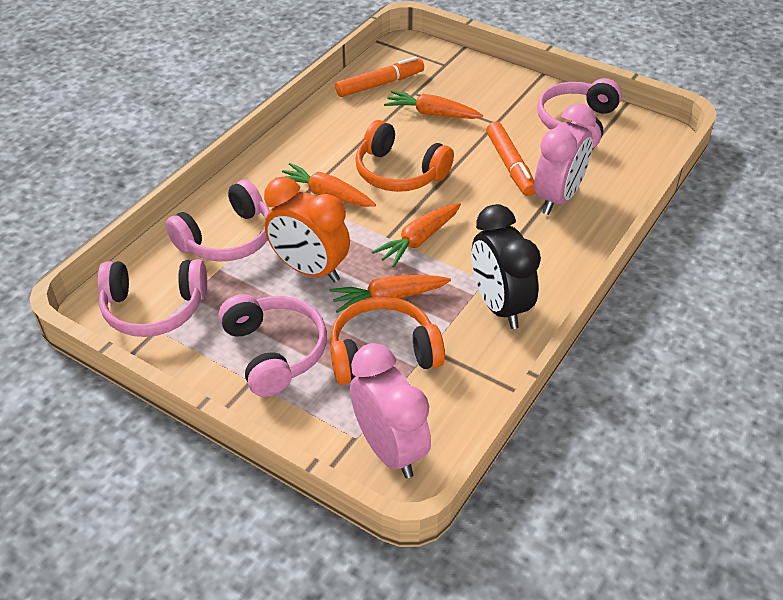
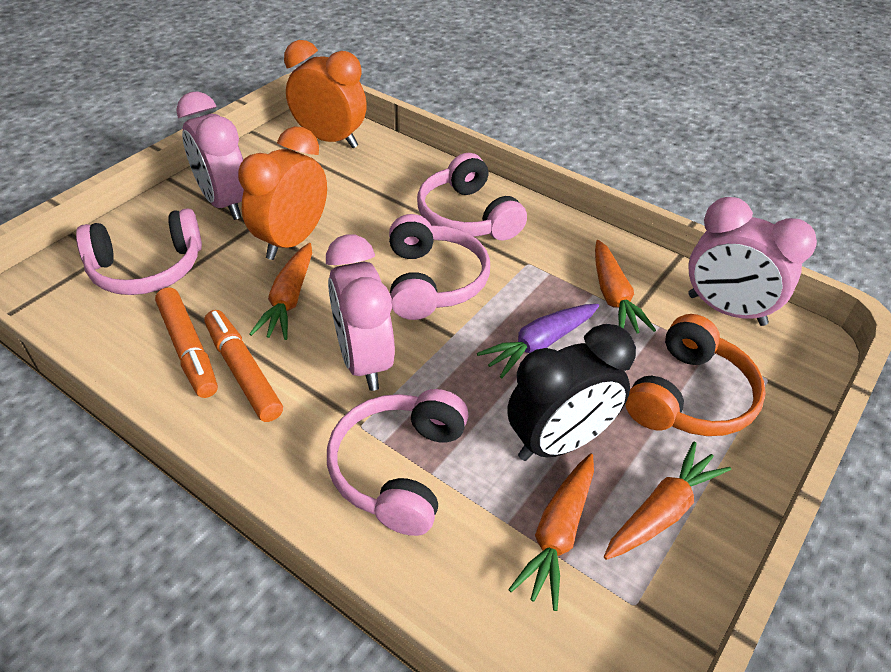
orange clock: 1 -> 2
orange headphones: 2 -> 1
pink clock: 2 -> 3
purple carrot: 0 -> 1

